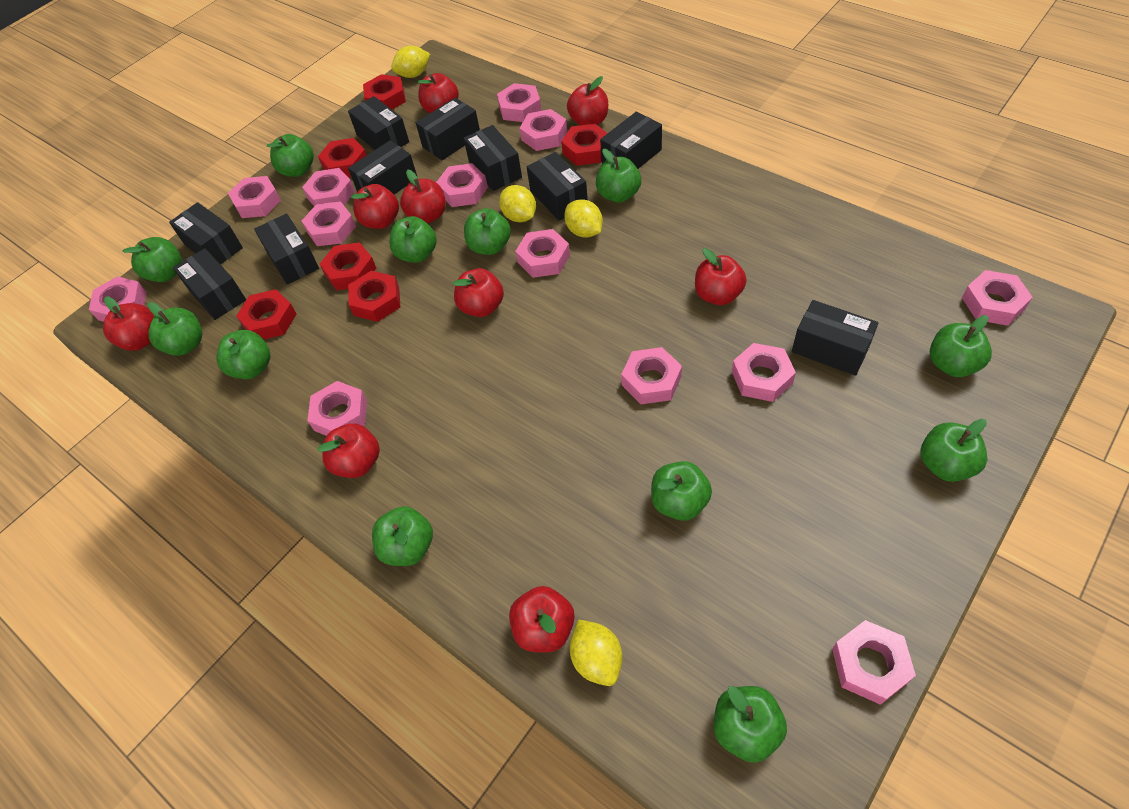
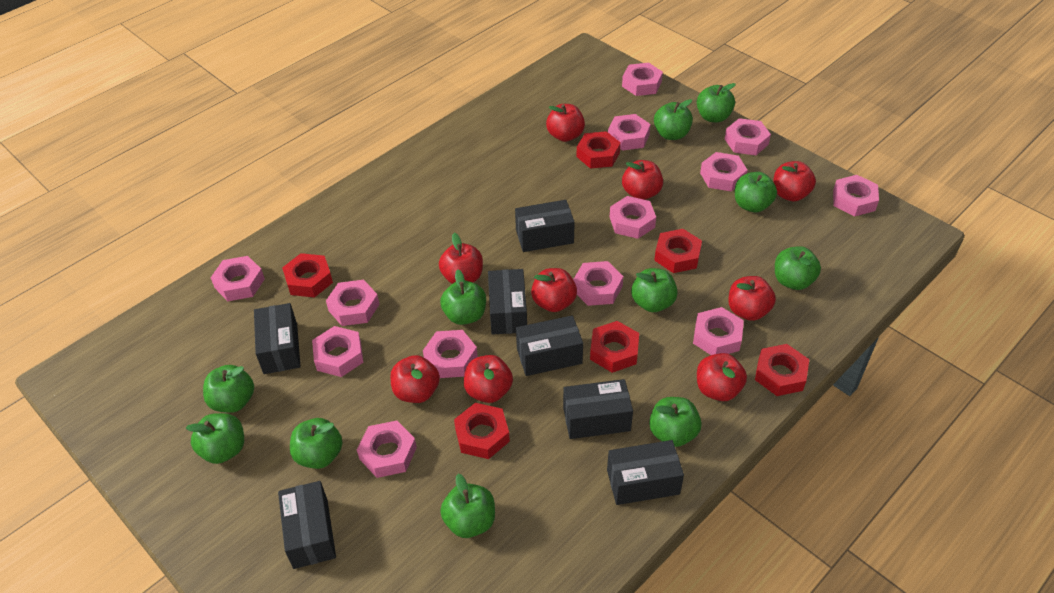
black box: 10 -> 7
green apple: 12 -> 11
yellow lemon: 4 -> 0

